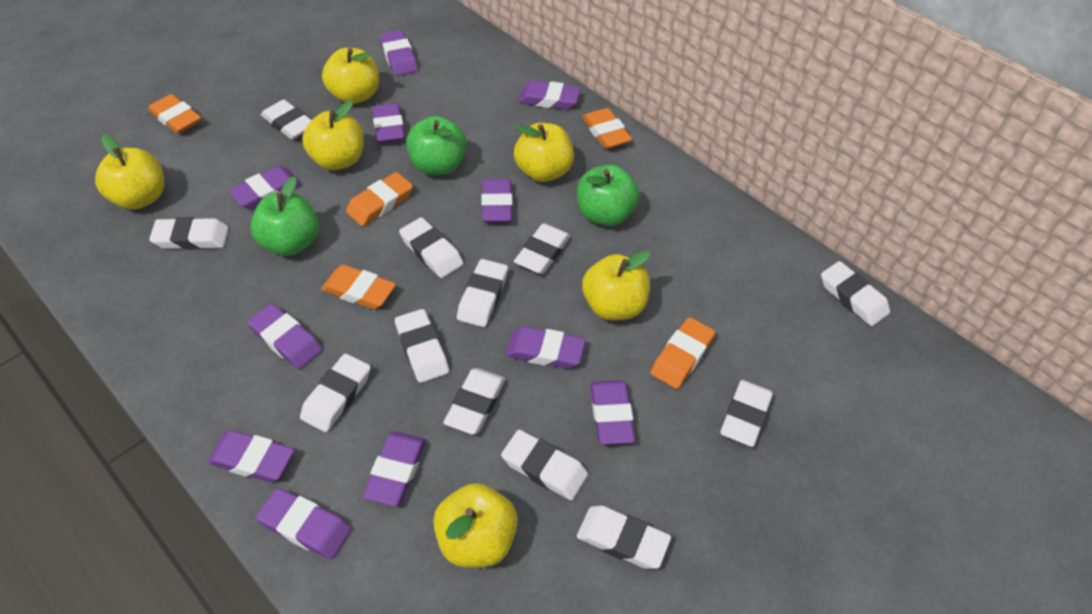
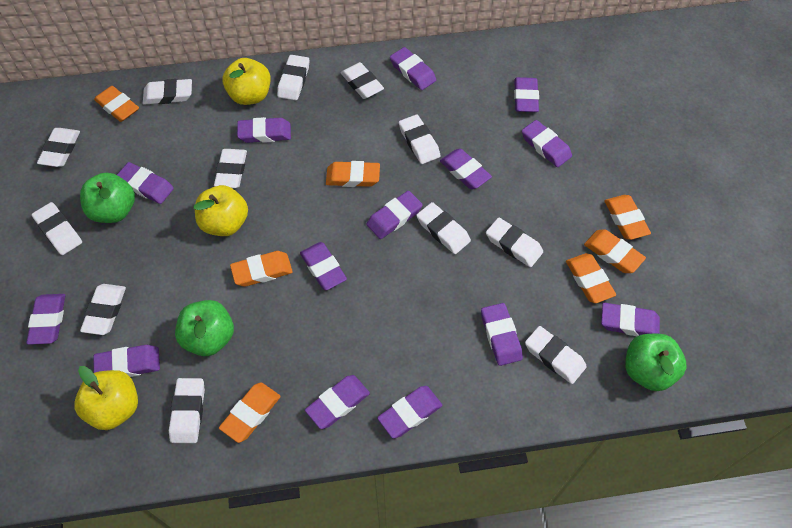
orange eraser: 5 -> 7
purple eraser: 11 -> 14
yellow apple: 6 -> 3

